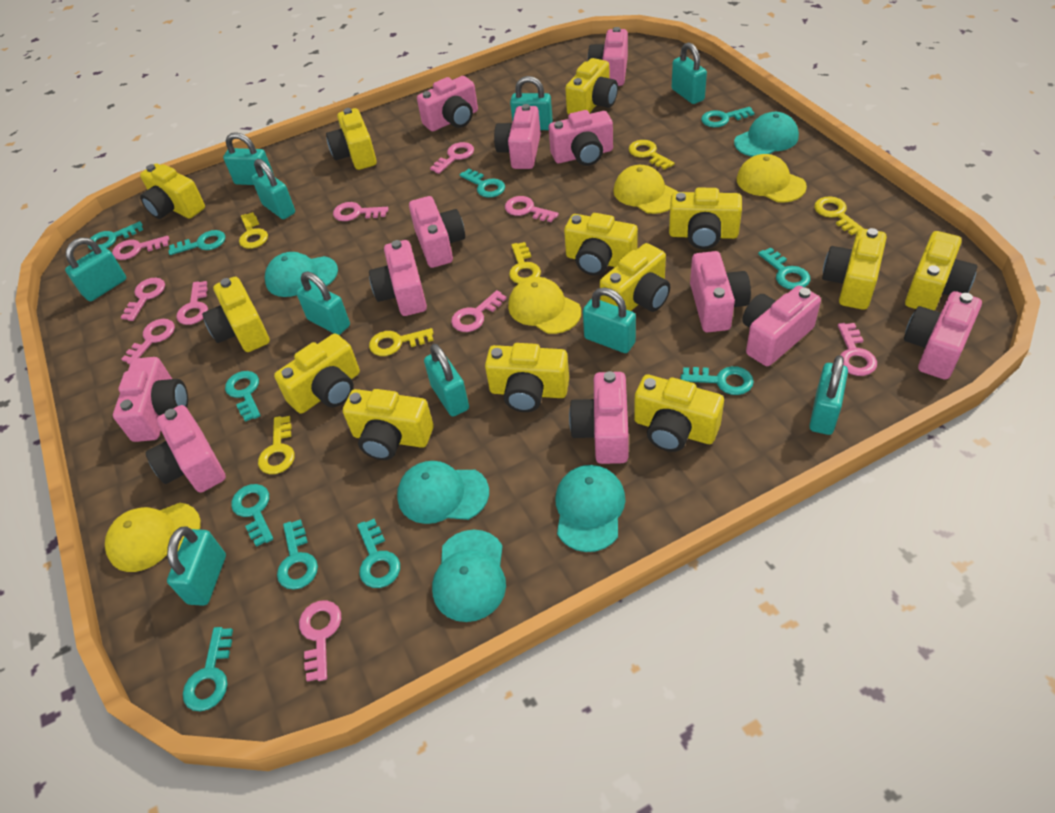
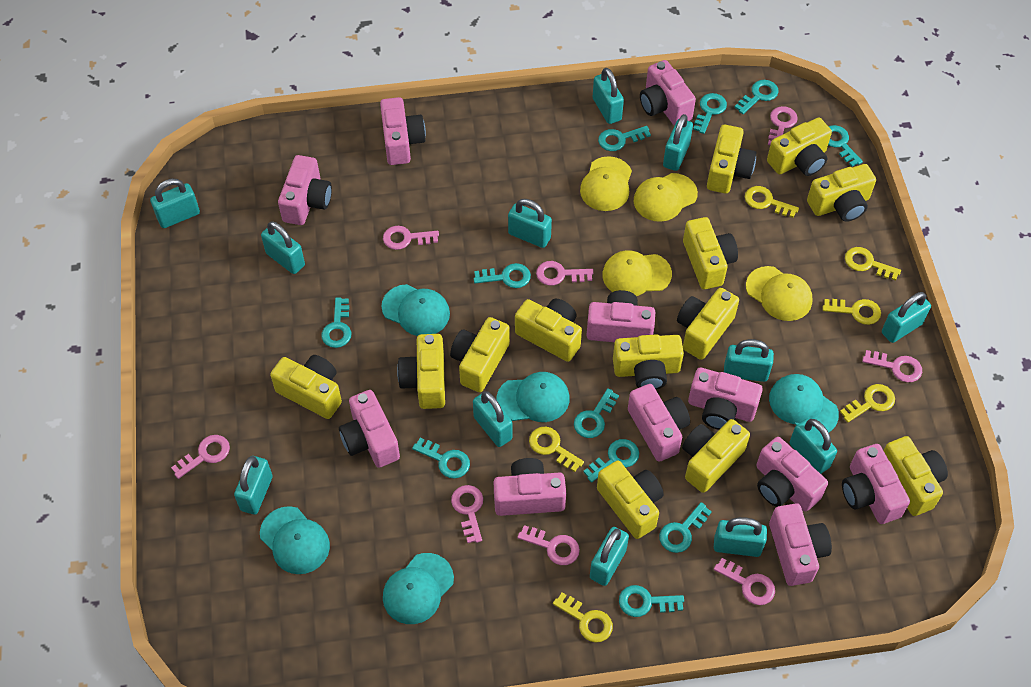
pink camera: 12 -> 11
pink key: 10 -> 8
turquoise padlock: 10 -> 12

